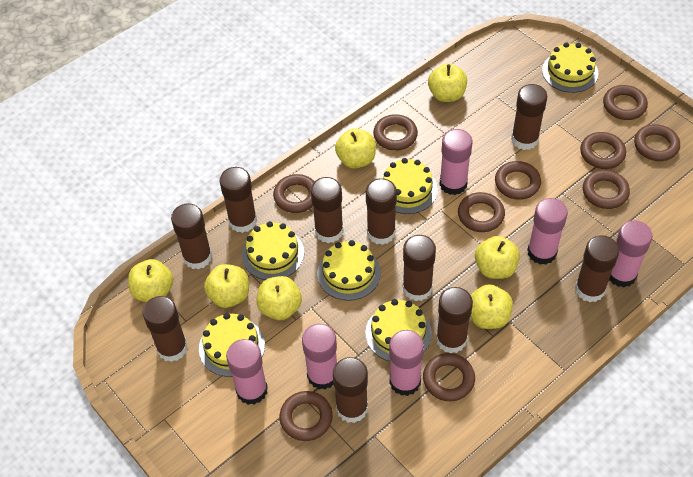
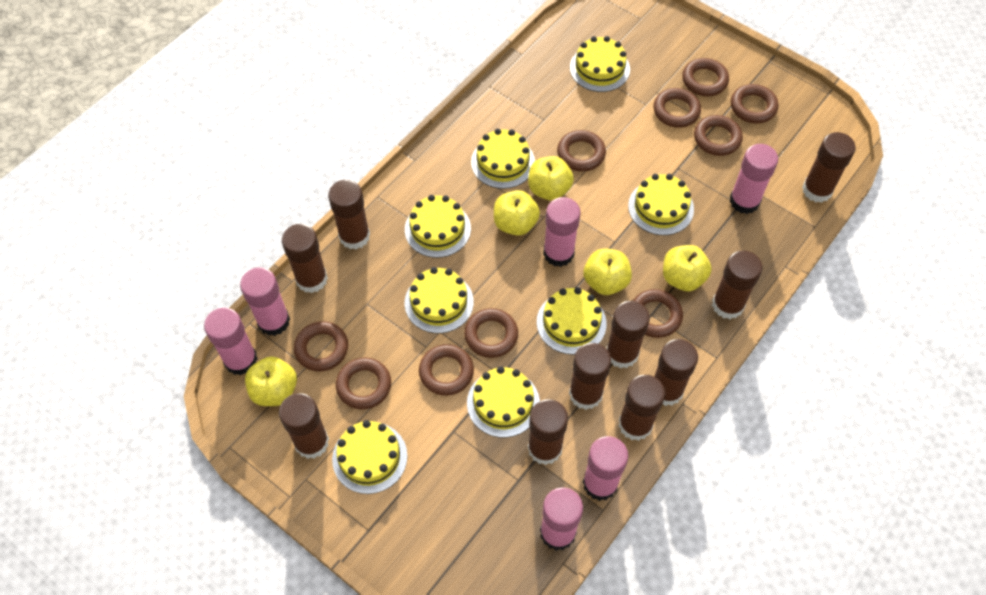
yellow apple: 7 -> 5
yellow cake: 6 -> 8

